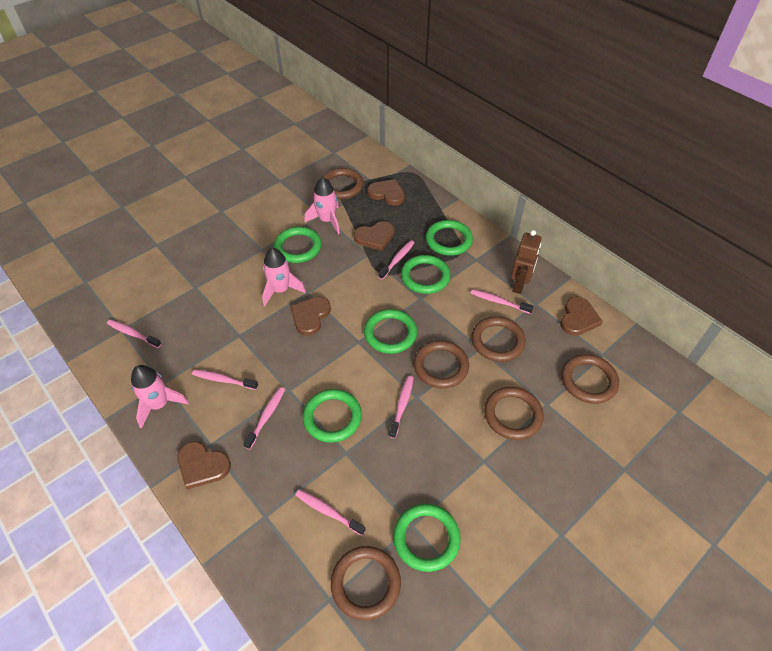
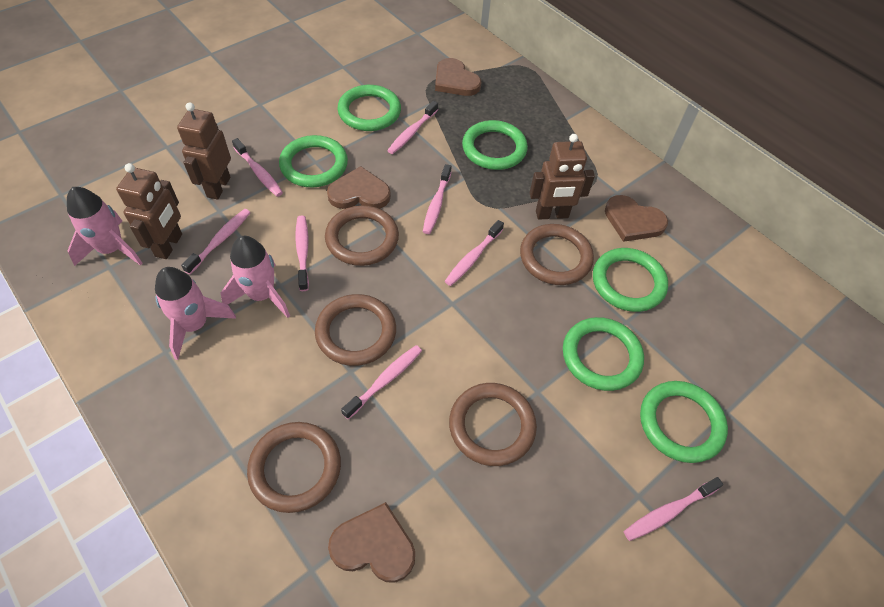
brown heart: 5 -> 4
brown ring: 6 -> 5
brown robot: 1 -> 3
pink toothbrush: 7 -> 8

